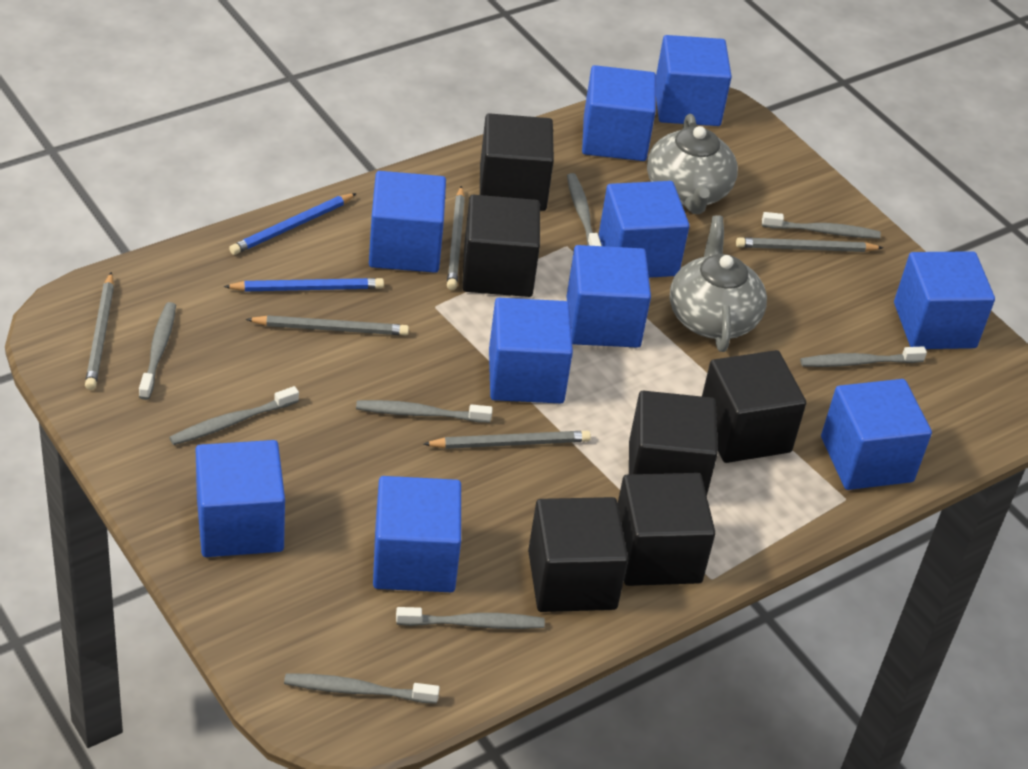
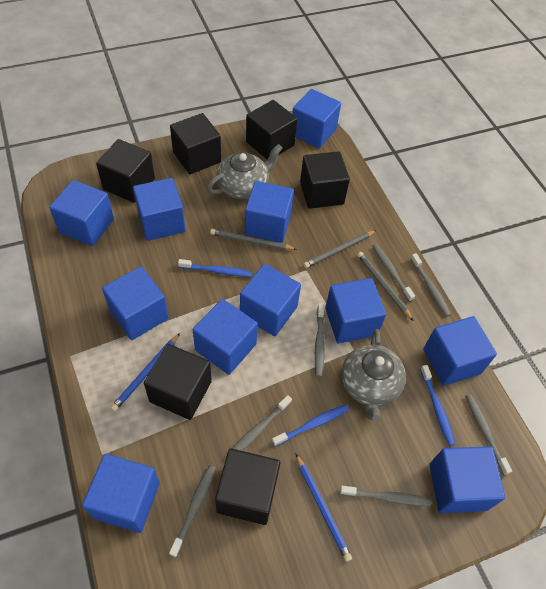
blue cube: 10 -> 11
blue toothbrush: 0 -> 3
grey pencil: 5 -> 3
grey toothbrush: 8 -> 7

